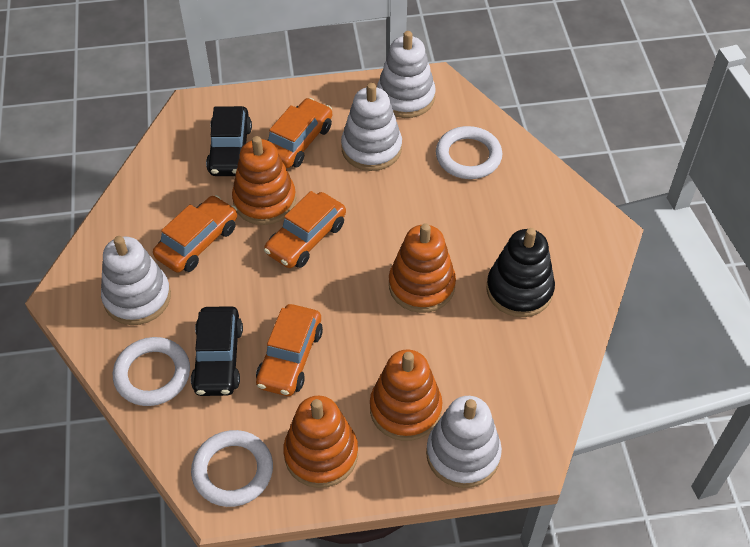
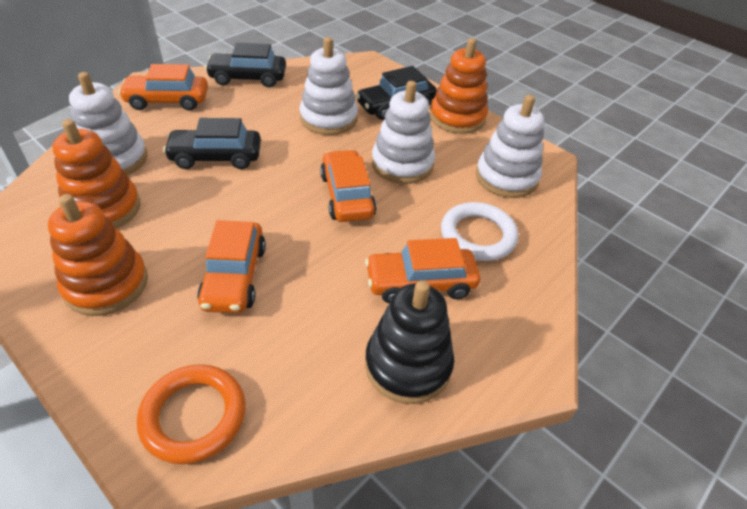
black car: 2 -> 3
orange ring: 0 -> 1
orange stacking toy: 4 -> 3
white ring: 3 -> 1

